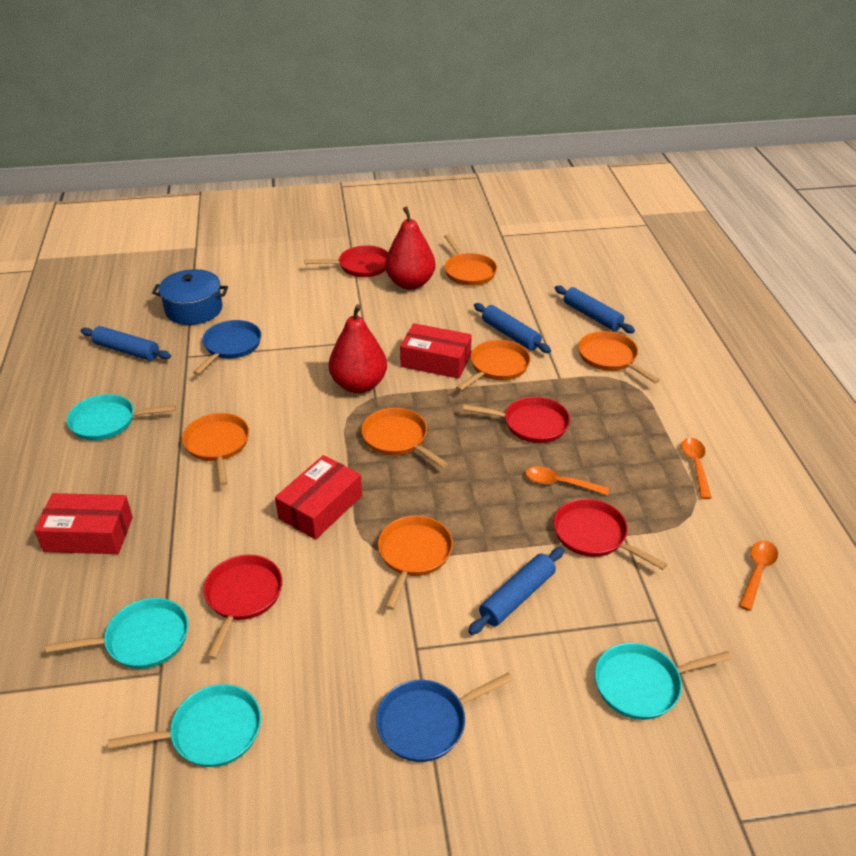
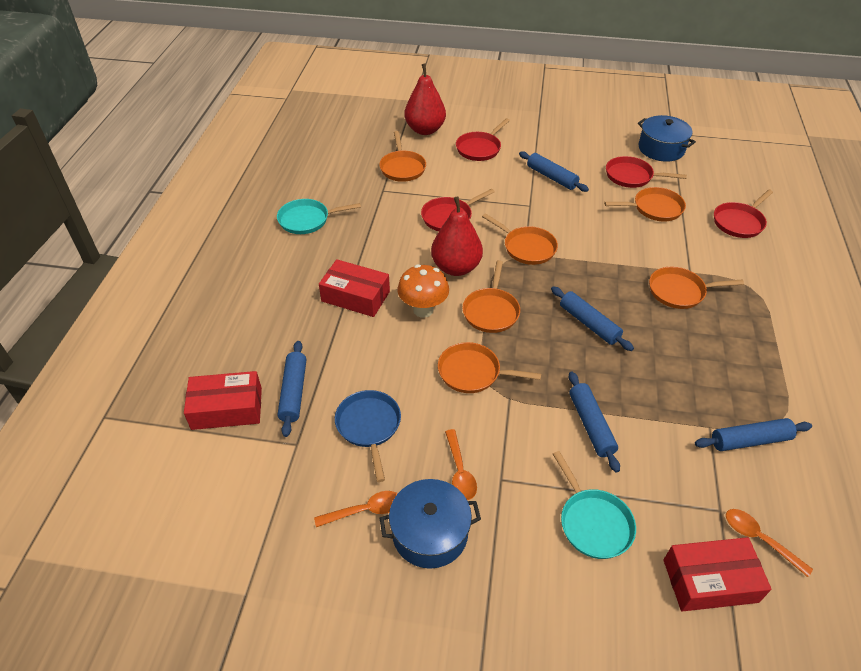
blue pan: 2 -> 1
blue pot: 1 -> 2
blue rolling pin: 4 -> 5
orange mushroom: 0 -> 1
turquoise pan: 4 -> 2

